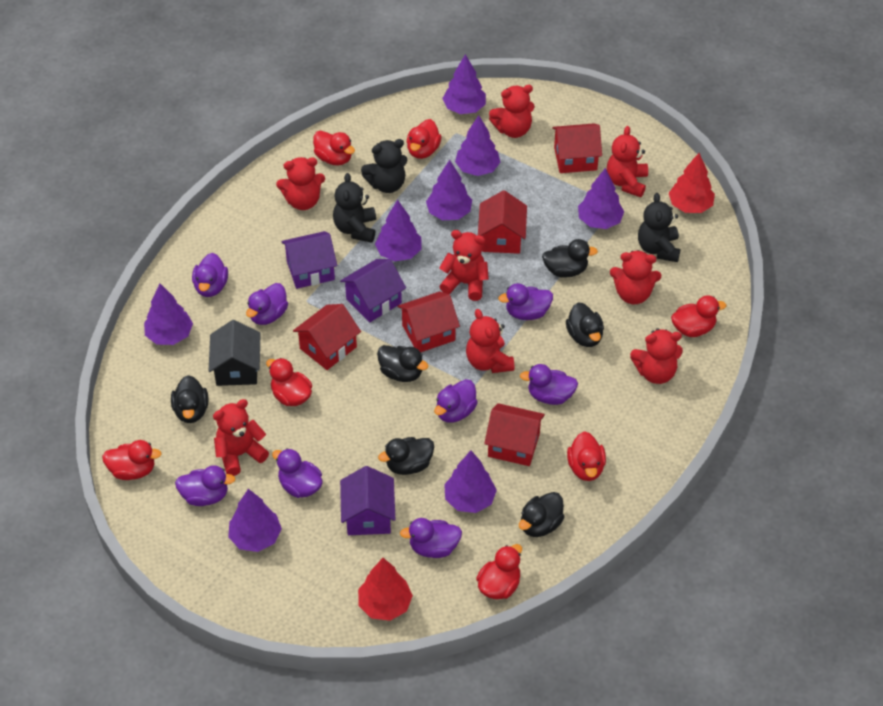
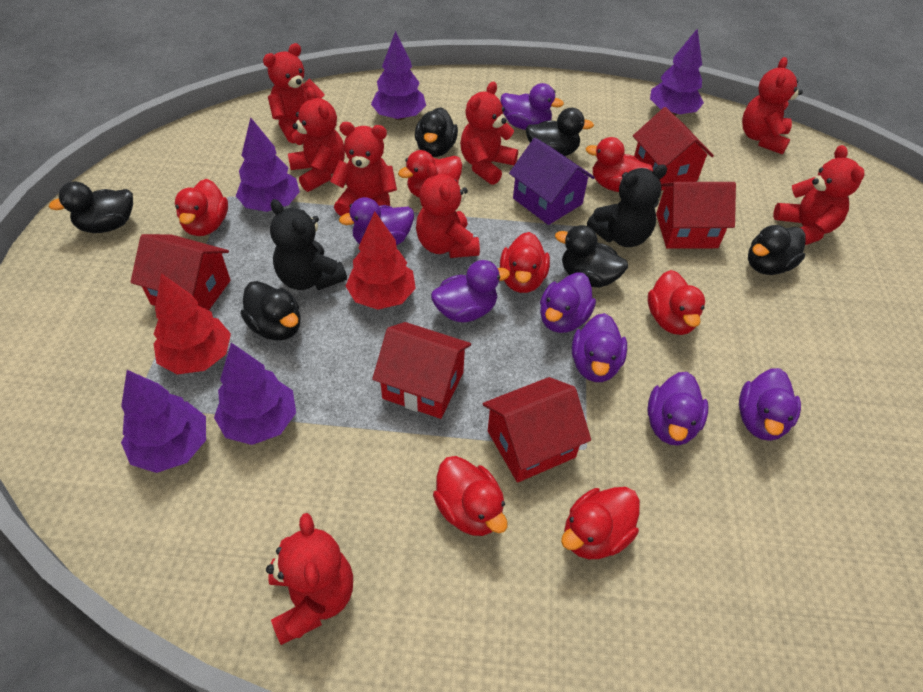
black house: 1 -> 0
black teddy bear: 3 -> 2
purple duck: 8 -> 7
purple house: 3 -> 1
purple tree: 8 -> 5

